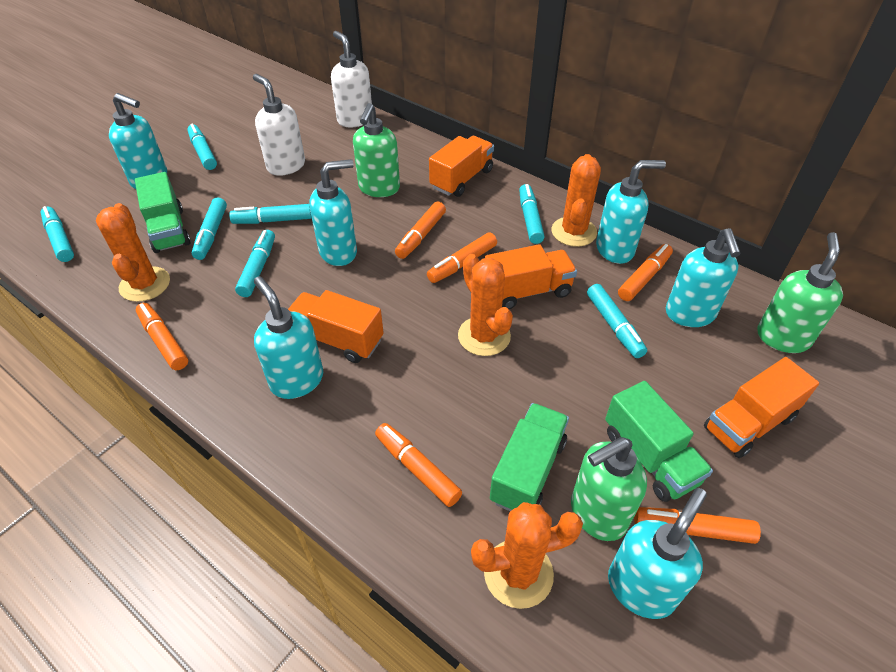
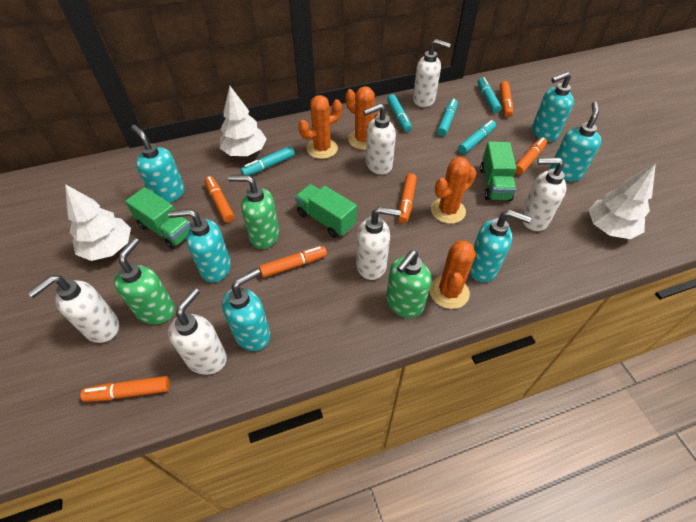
orange truck: 4 -> 0
turquoise marker: 7 -> 5
white soap dispenser: 2 -> 6
white tree: 0 -> 3

